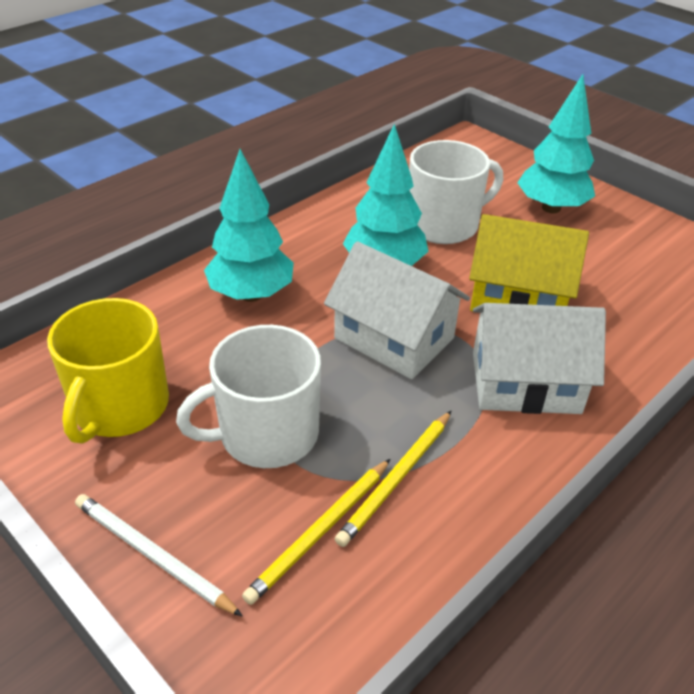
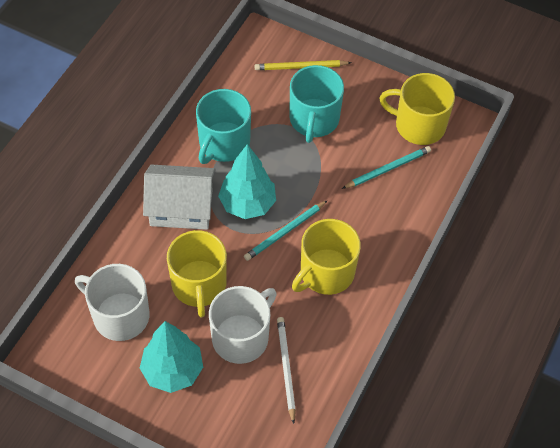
turquoise mug: 0 -> 2
turquoise pencil: 0 -> 2
turquoise tree: 3 -> 2
white house: 2 -> 1
yellow house: 1 -> 0
yellow mug: 1 -> 3
yellow pencil: 2 -> 1

